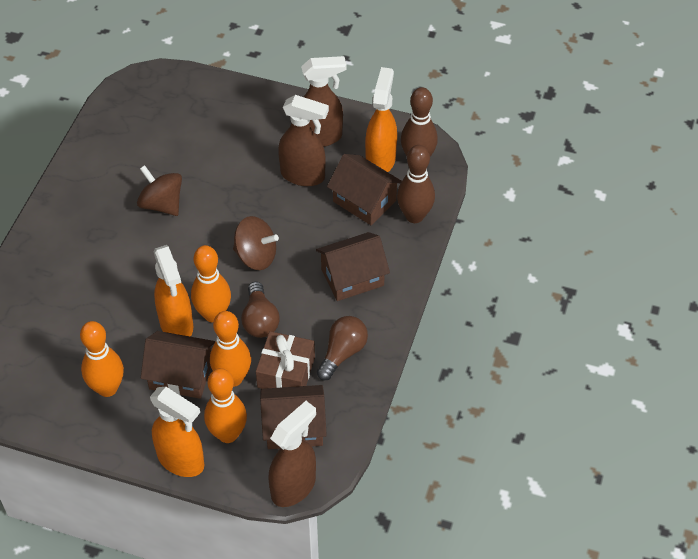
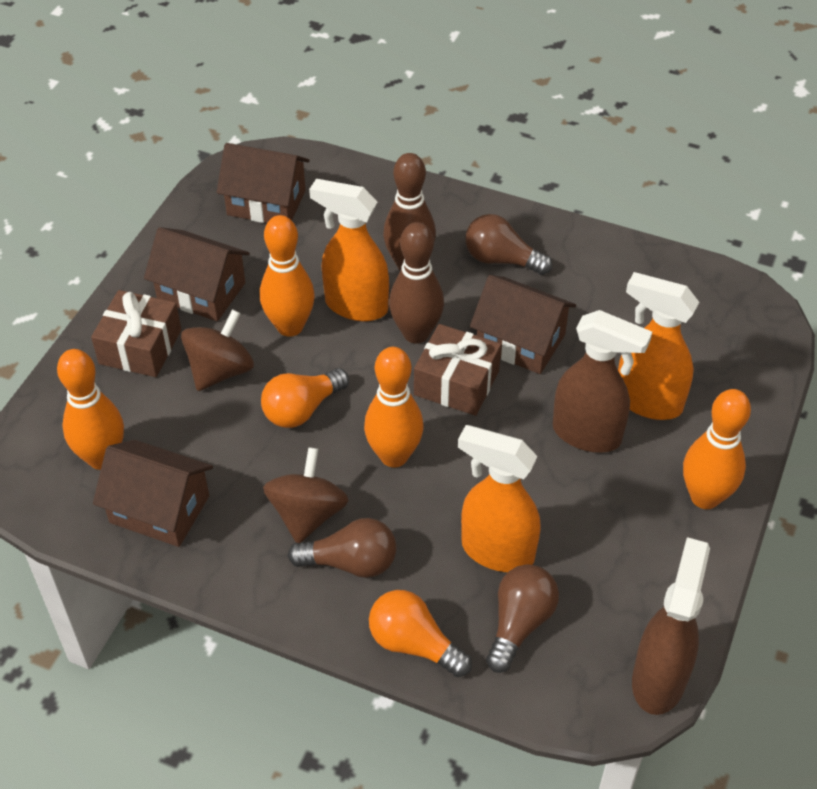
brown gift: 1 -> 2
brown light bulb: 2 -> 3
brown spray bottle: 3 -> 2
orange light bulb: 0 -> 2

